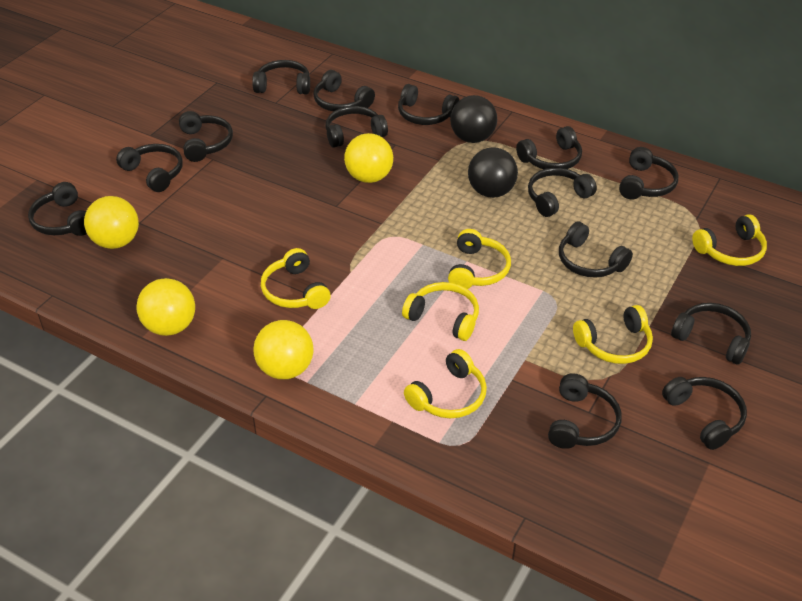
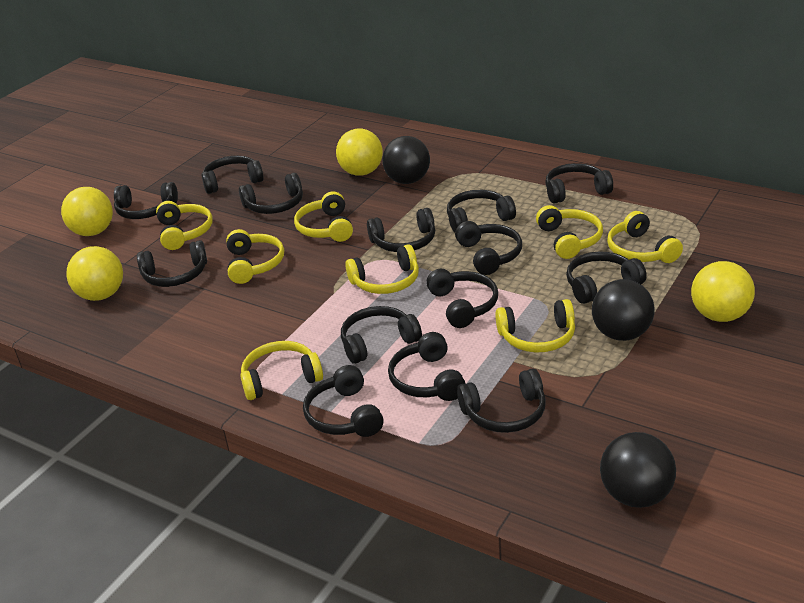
black ball: 2 -> 3
yellow headphones: 6 -> 8

